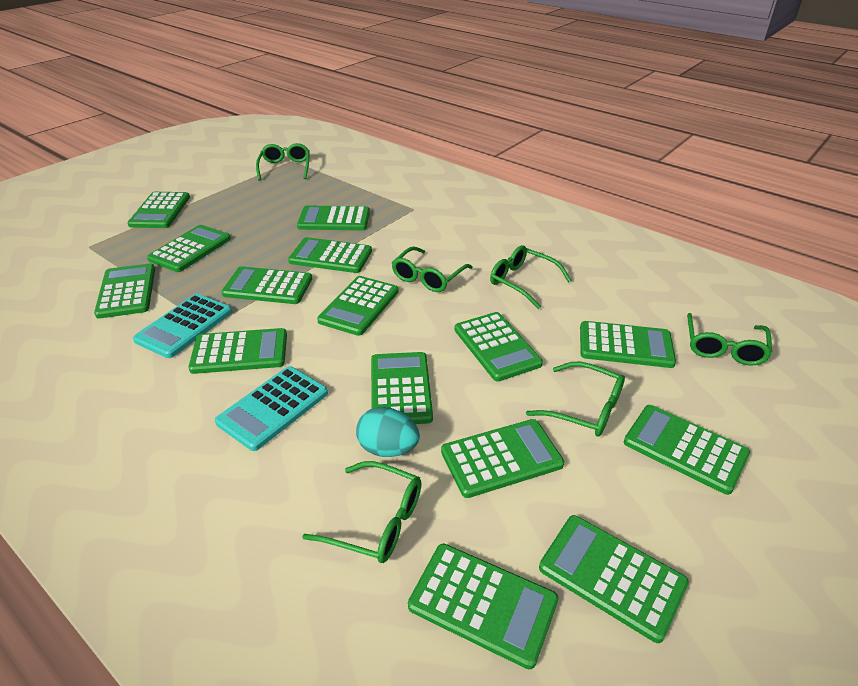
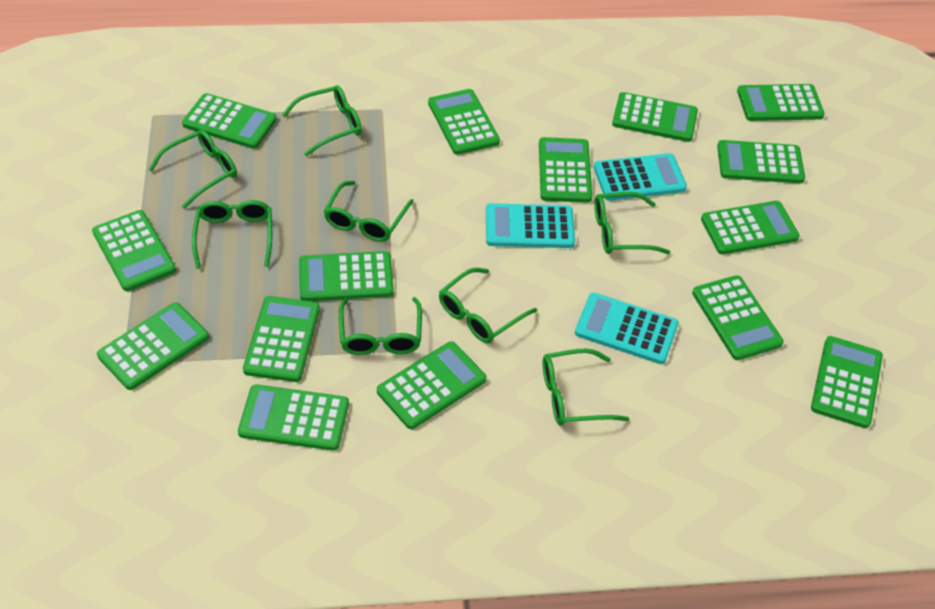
green glasses: 6 -> 8
turquoise calculator: 2 -> 3
turquoise egg: 1 -> 0

